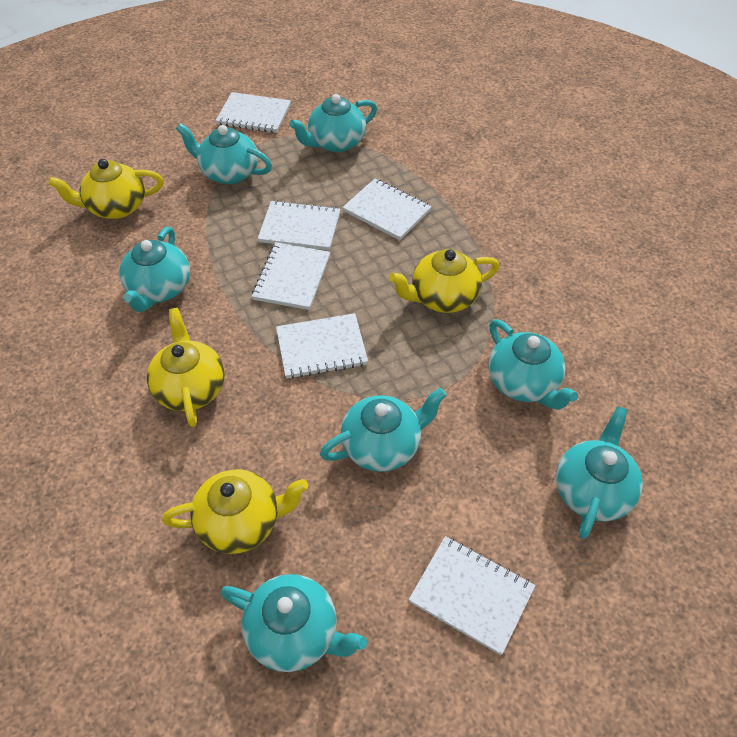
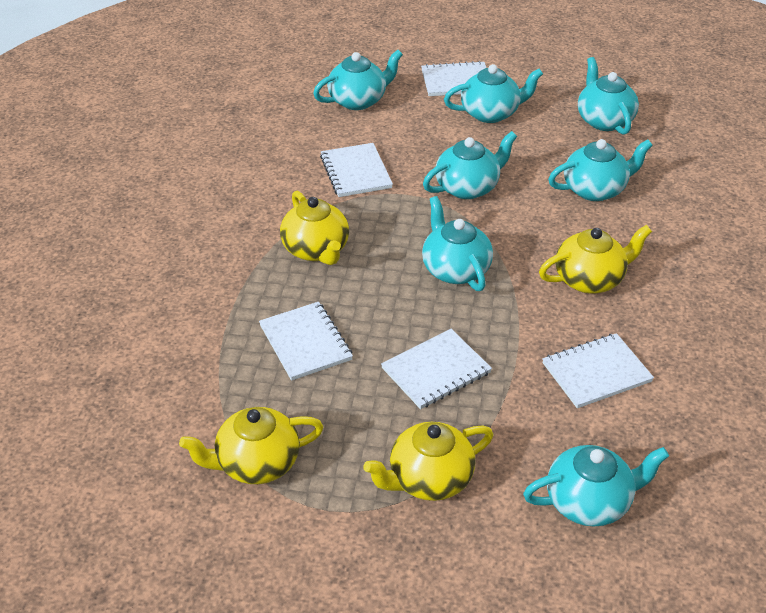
white notebook: 6 -> 5

